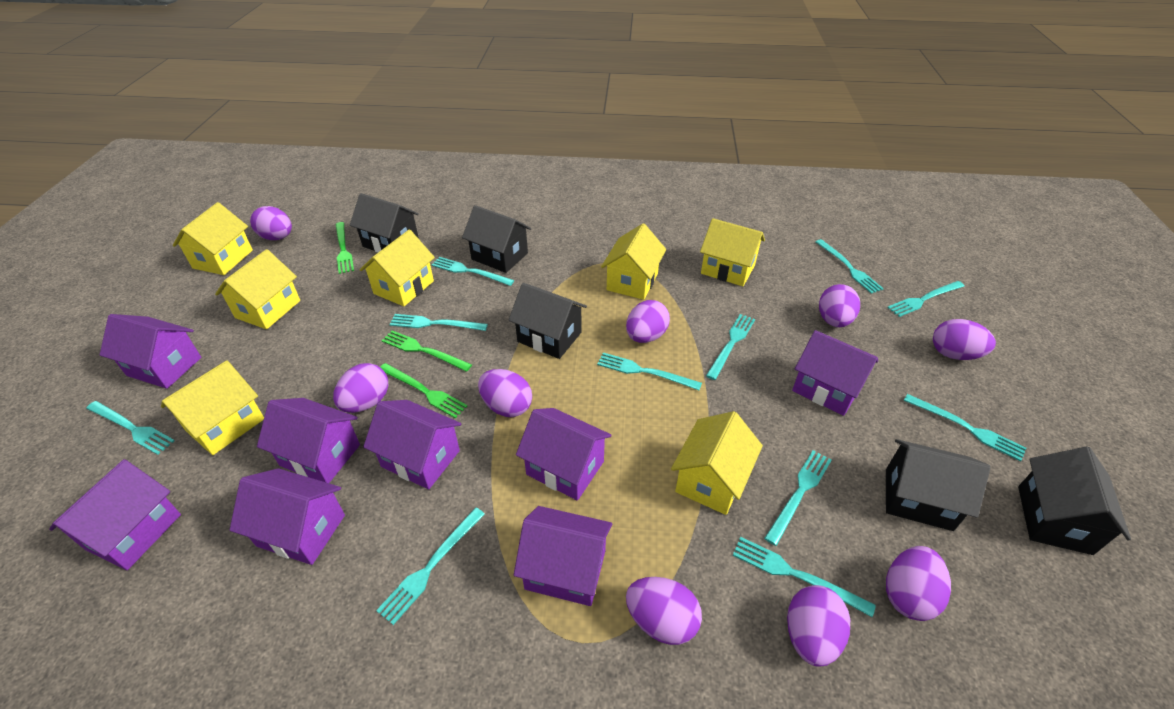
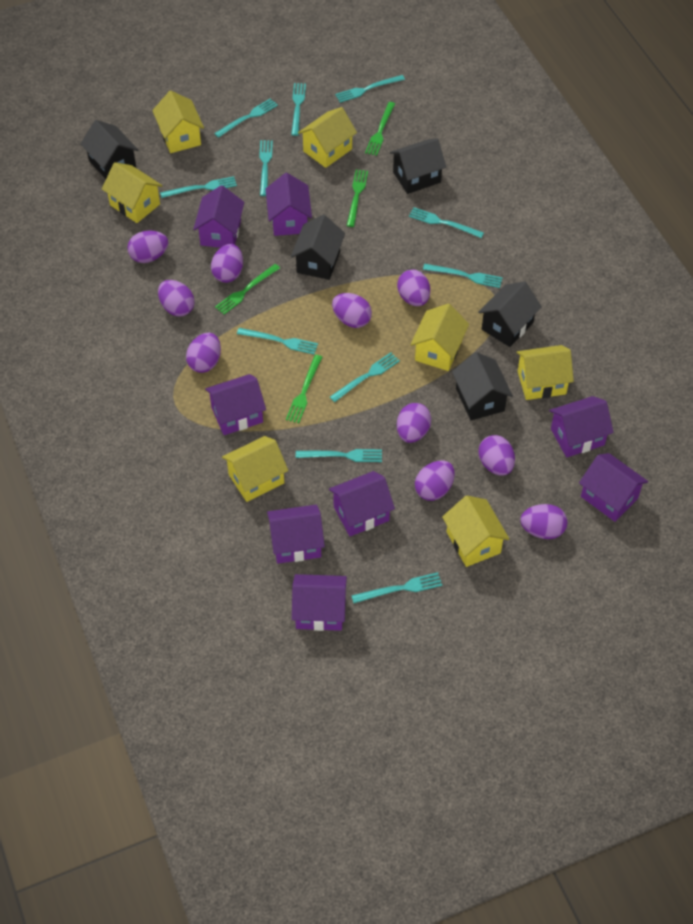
green fork: 3 -> 4
purple egg: 9 -> 10

